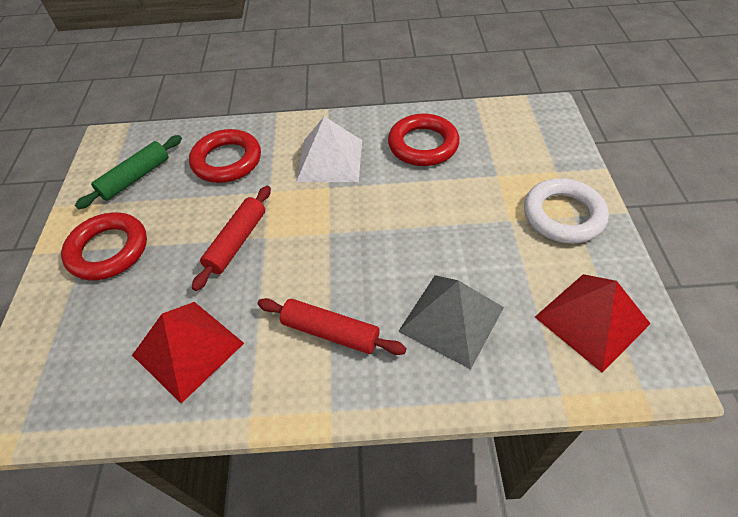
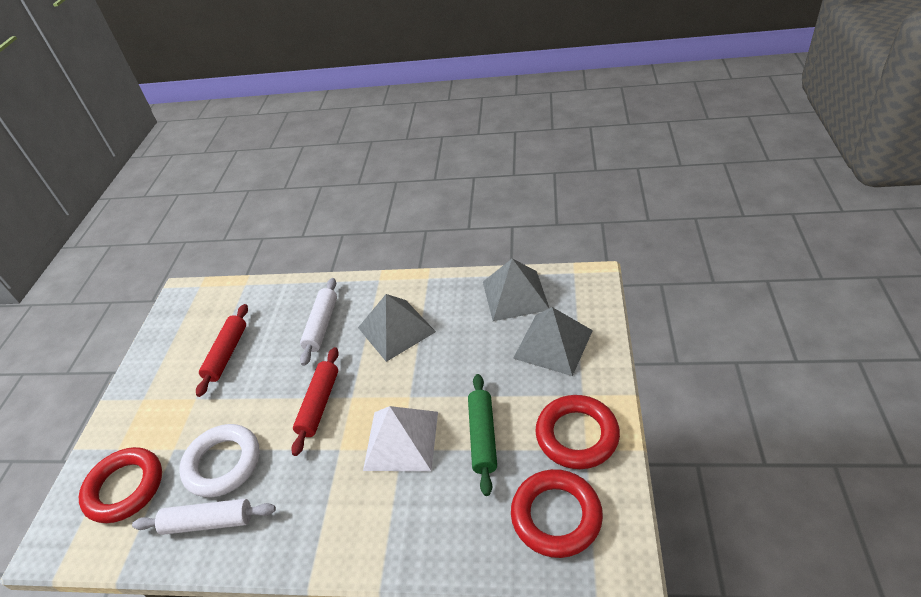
grey pyramid: 1 -> 3
red pyramid: 2 -> 0
white rolling pin: 0 -> 2

